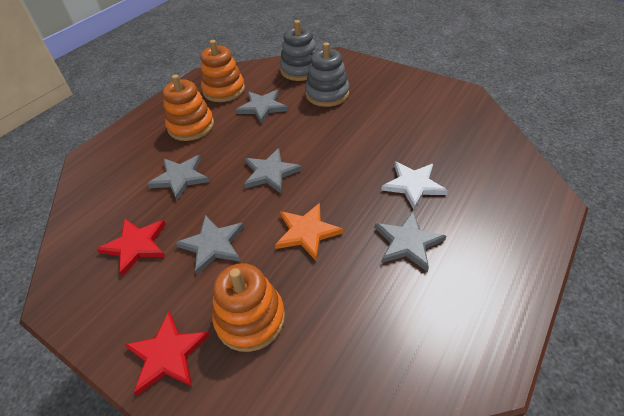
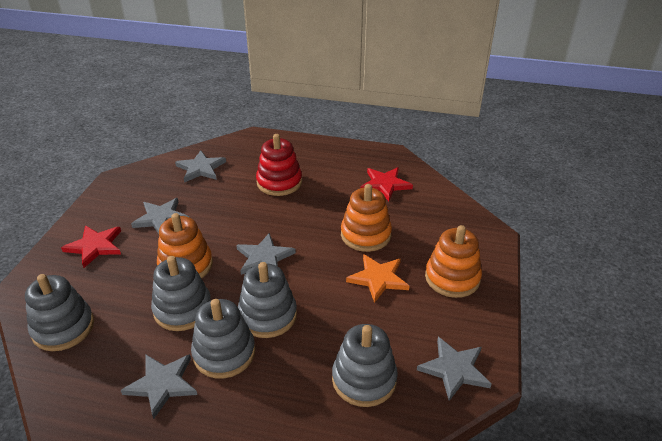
grey stacking toy: 2 -> 5
red stacking toy: 0 -> 1
white star: 1 -> 0

